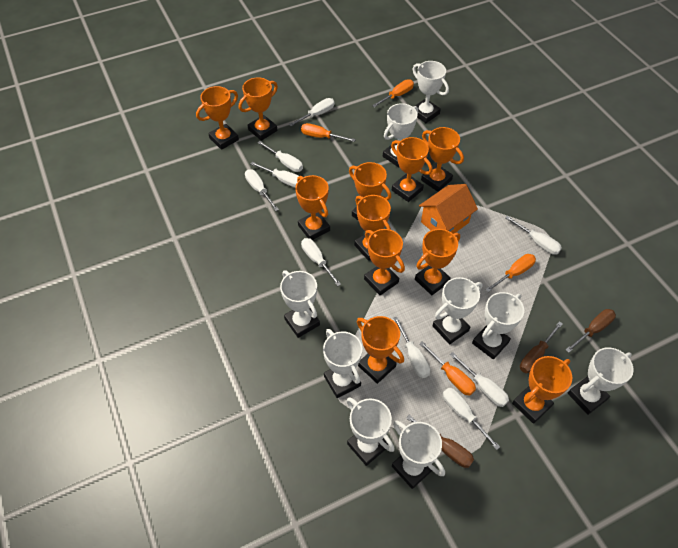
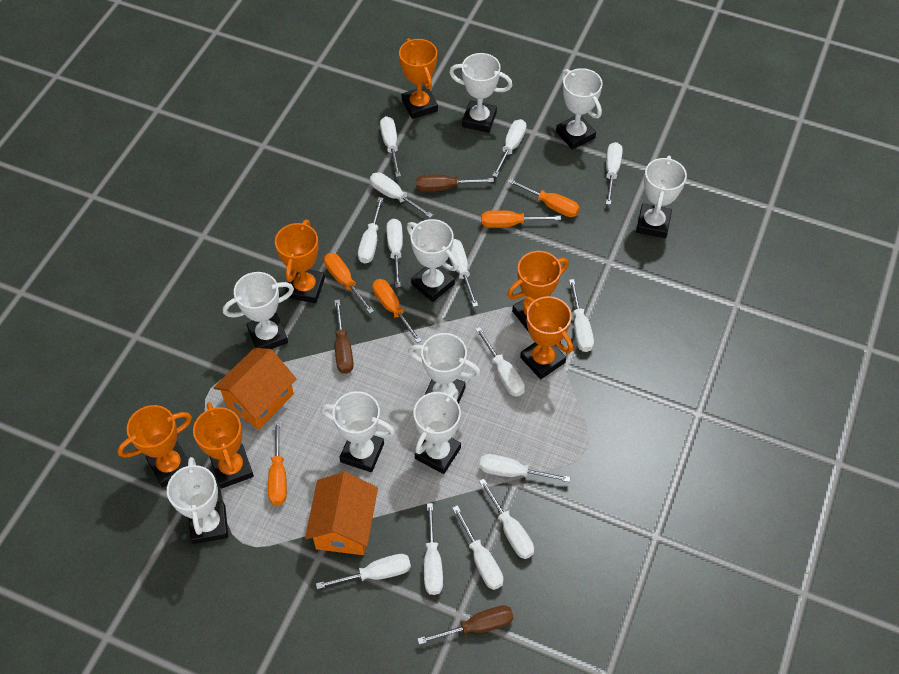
orange house: 1 -> 2
orange screwdriver: 4 -> 5
orange trophy: 11 -> 6
white screwdriver: 9 -> 14

